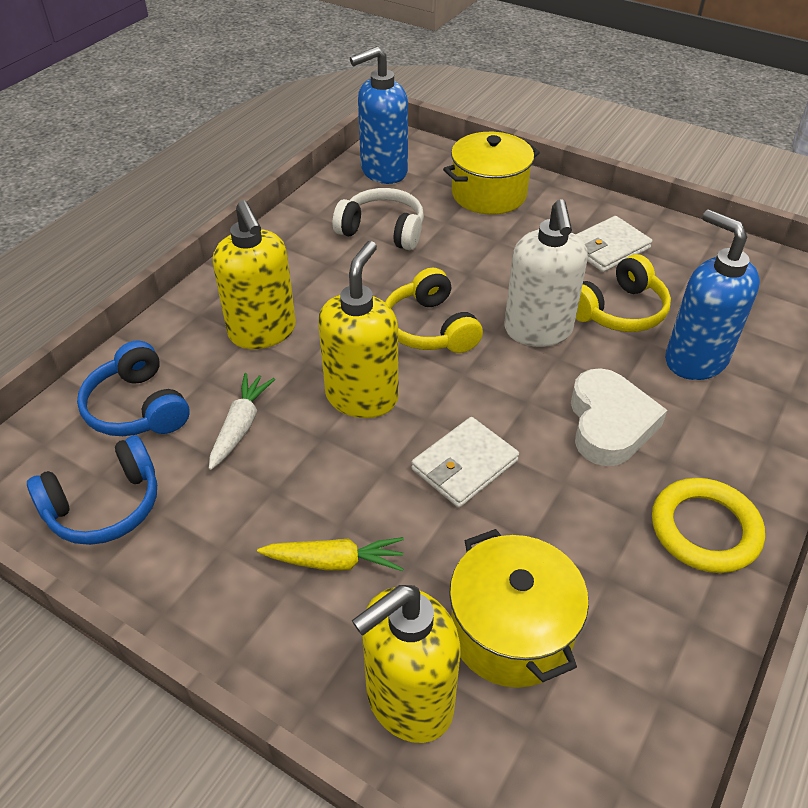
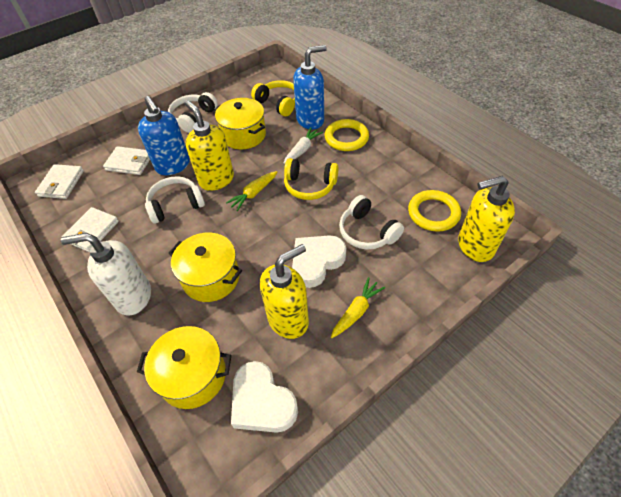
blue headphones: 2 -> 0
white headphones: 1 -> 3
white heart: 1 -> 2
white wallet: 2 -> 3
yellow carrot: 1 -> 2
yellow pot: 2 -> 3
yellow ring: 1 -> 2

